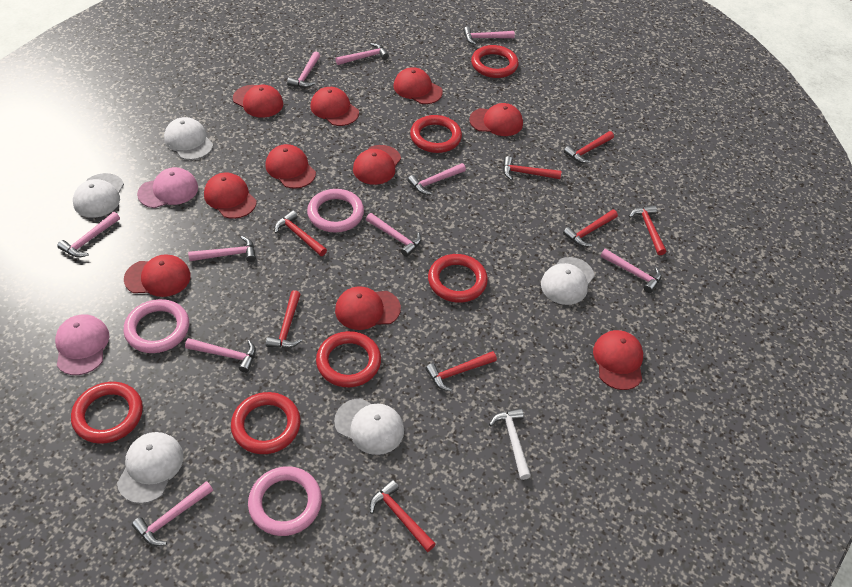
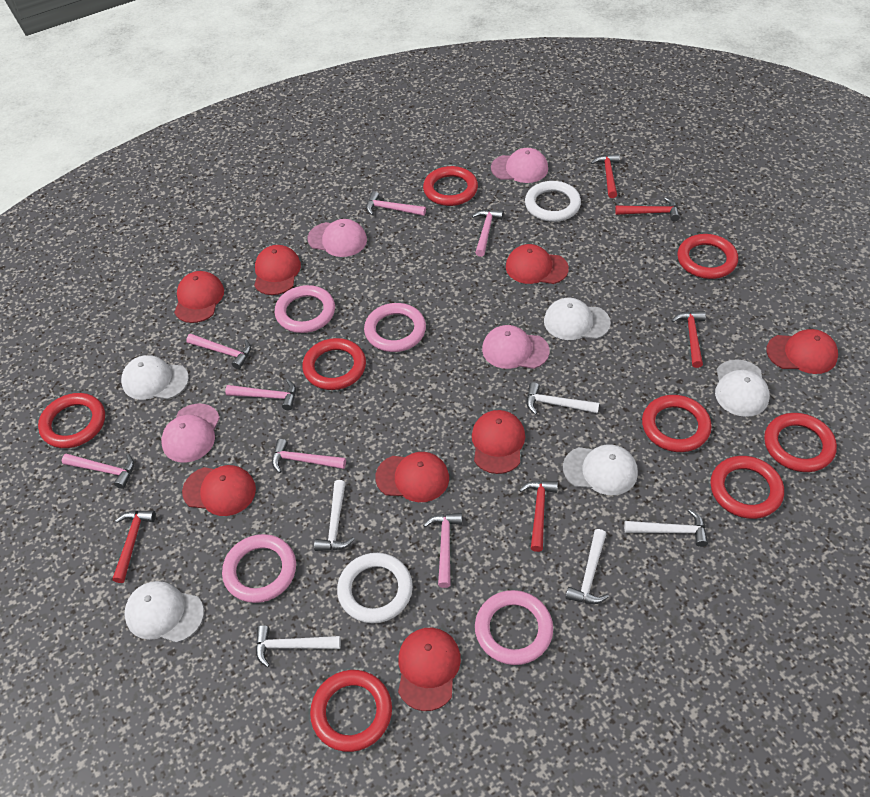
pink cap: 2 -> 4
pink hammer: 10 -> 7
pink ring: 3 -> 4
red cap: 10 -> 8
red hammer: 8 -> 5
red ring: 6 -> 8
white hammer: 1 -> 5
white ring: 0 -> 2

